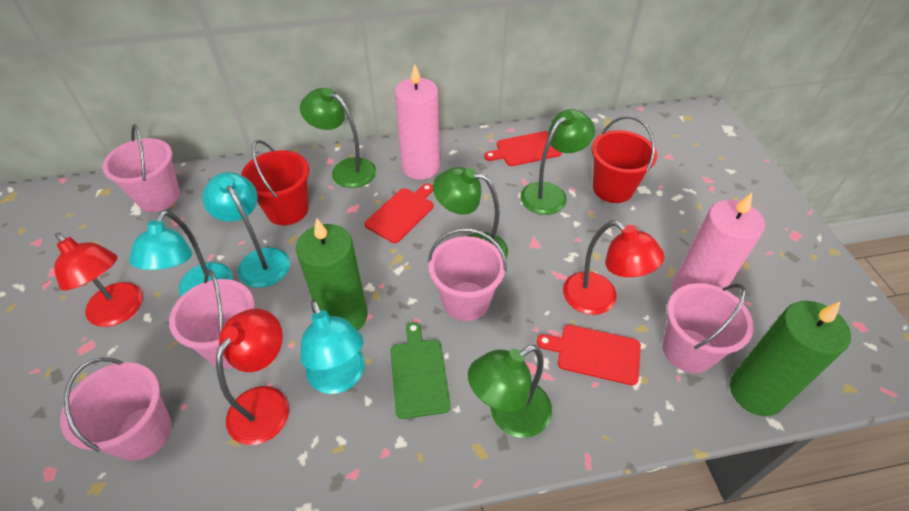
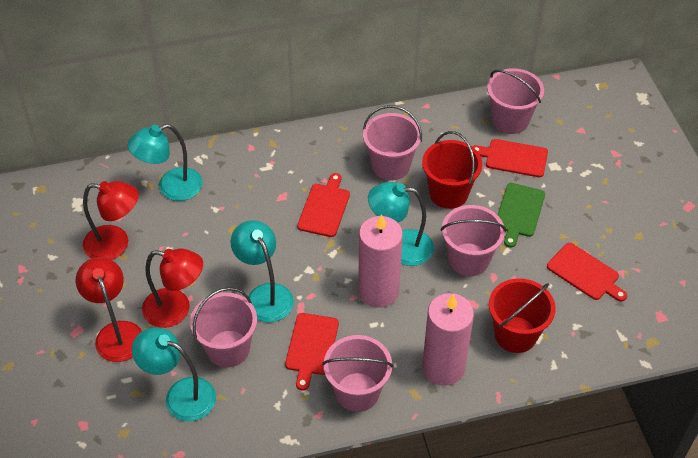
green candle: 2 -> 0
green lamp: 4 -> 0
red cutting board: 3 -> 4
turquoise lamp: 3 -> 4

